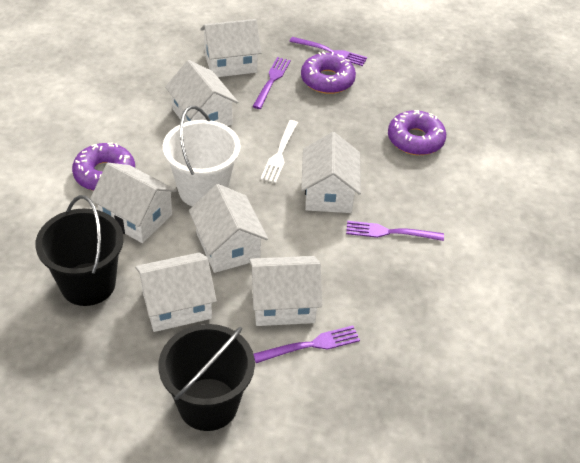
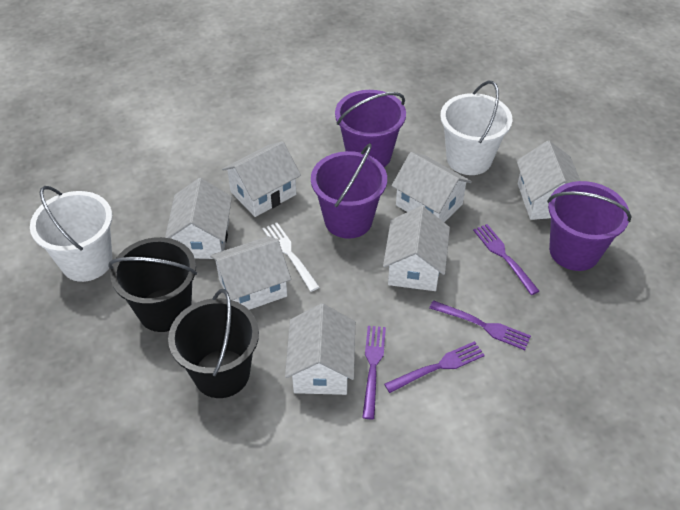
purple bucket: 0 -> 3
purple donut: 3 -> 0
white bucket: 1 -> 2

